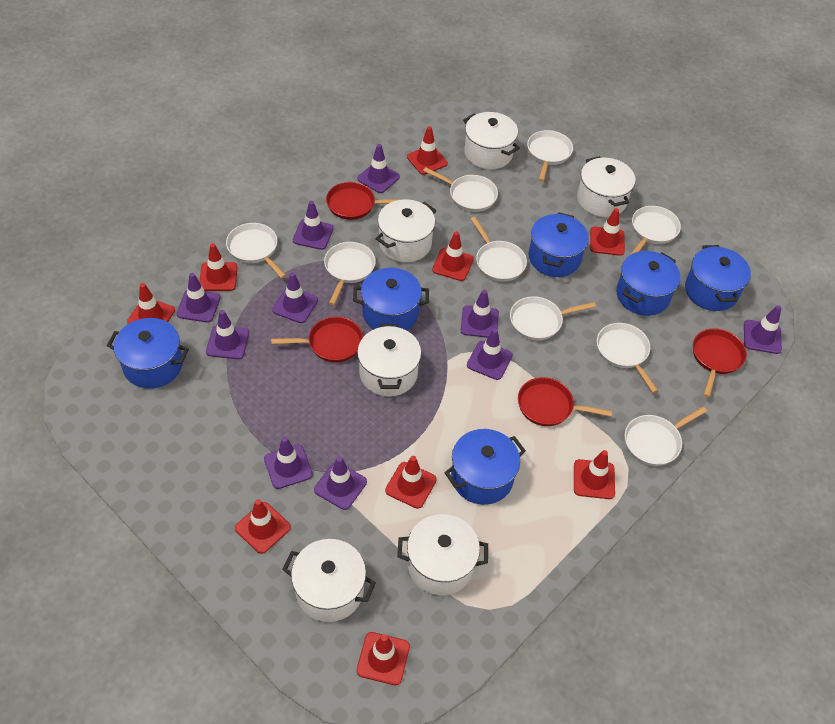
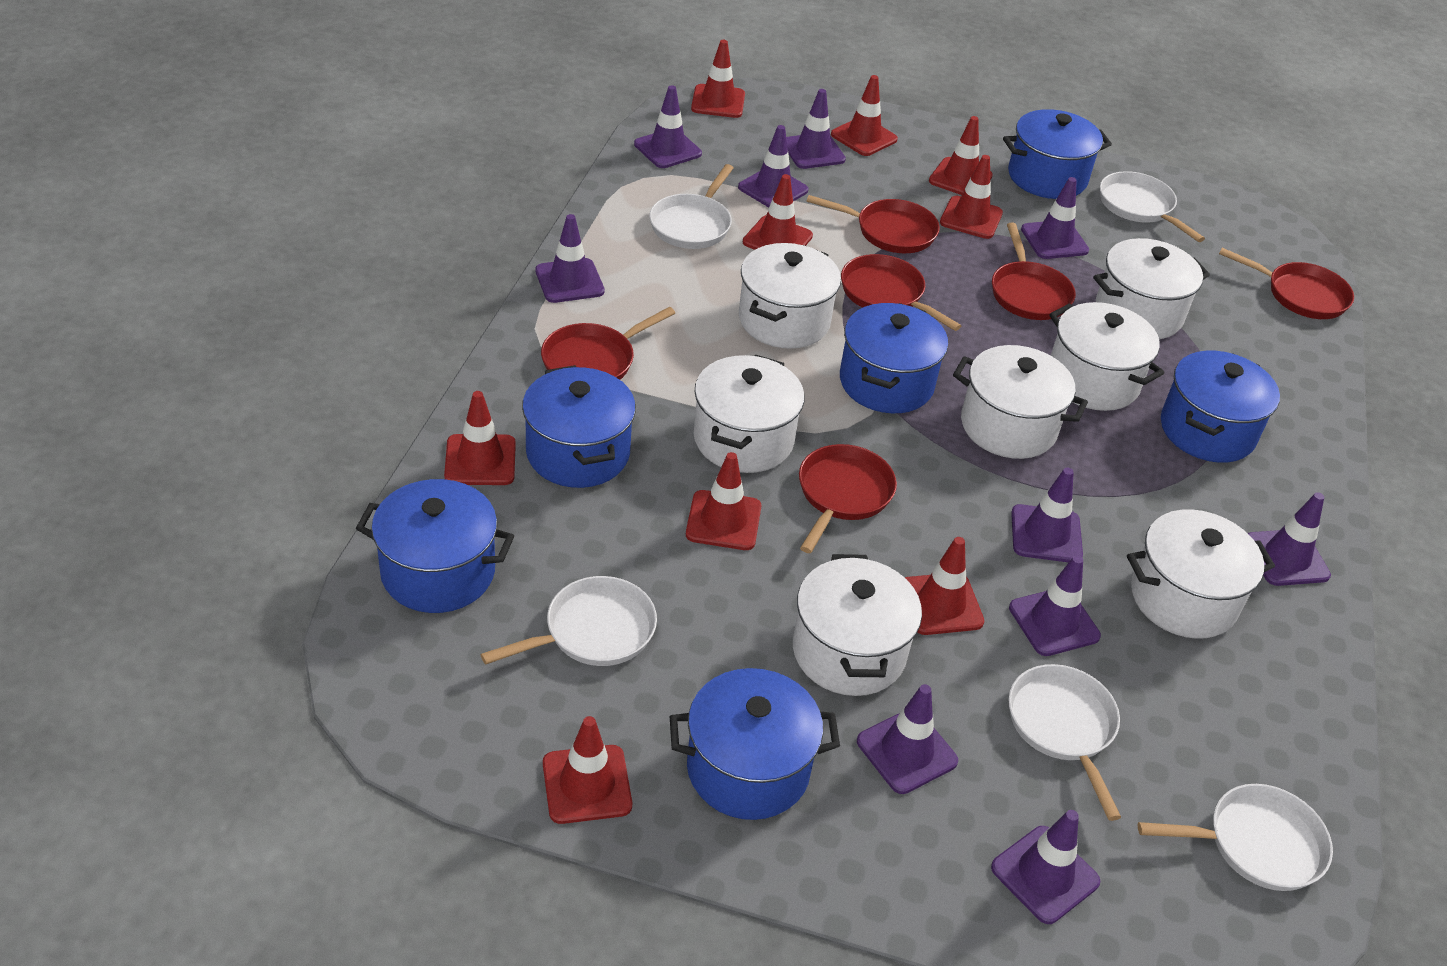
red pan: 4 -> 6
white pan: 9 -> 5
white pot: 6 -> 7

